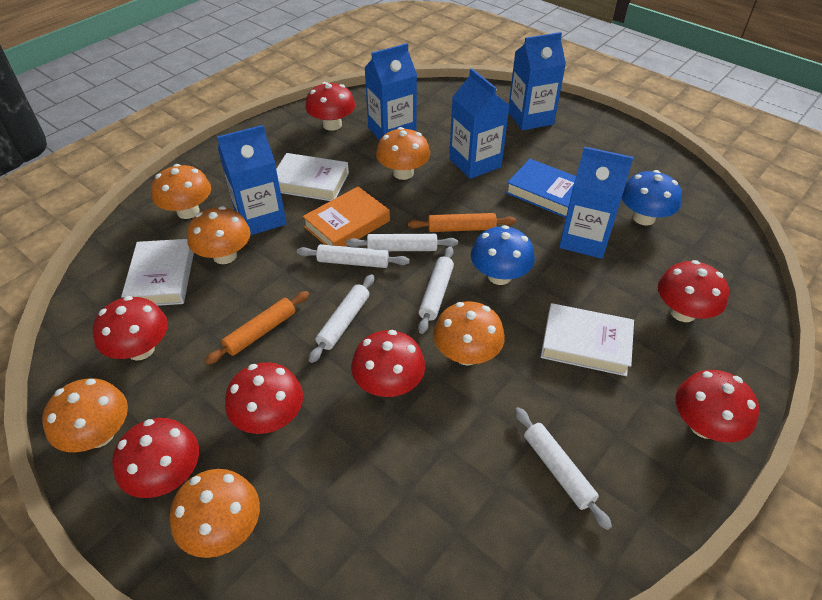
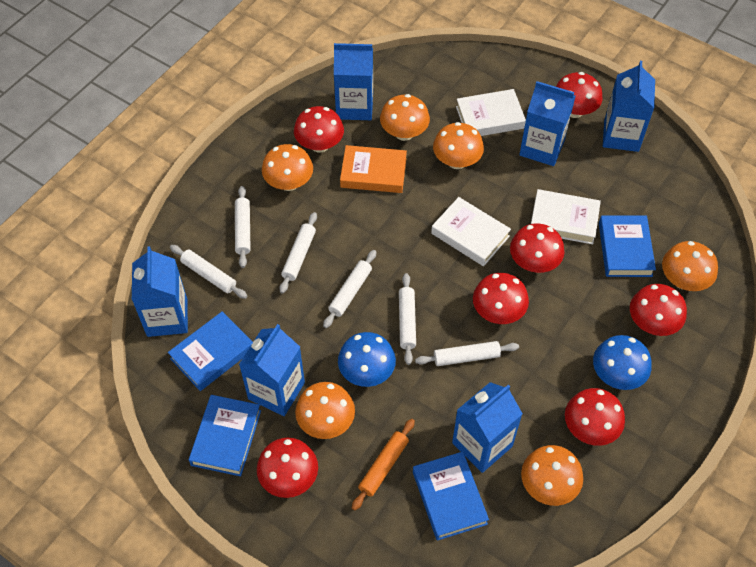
blue book: 1 -> 4
blue carton: 5 -> 6
orange rolling pin: 2 -> 1
white rolling pin: 5 -> 6

